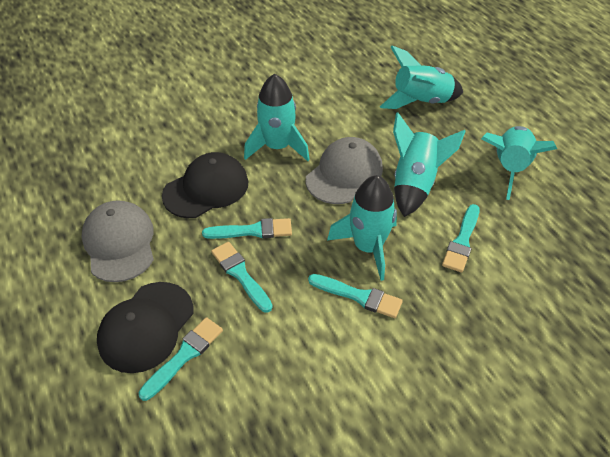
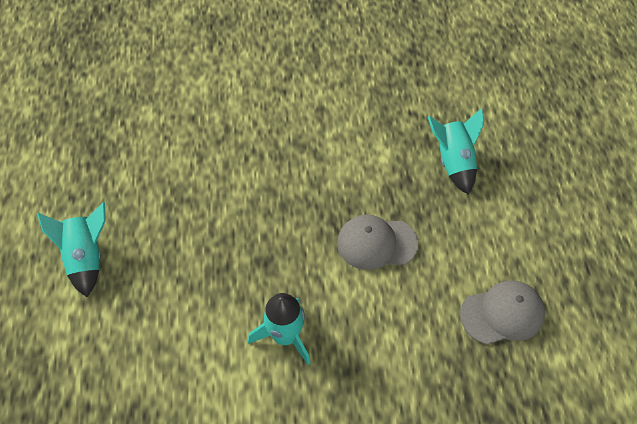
black cap: 2 -> 0
turquoise brush: 5 -> 0
turquoise rocket: 5 -> 3

